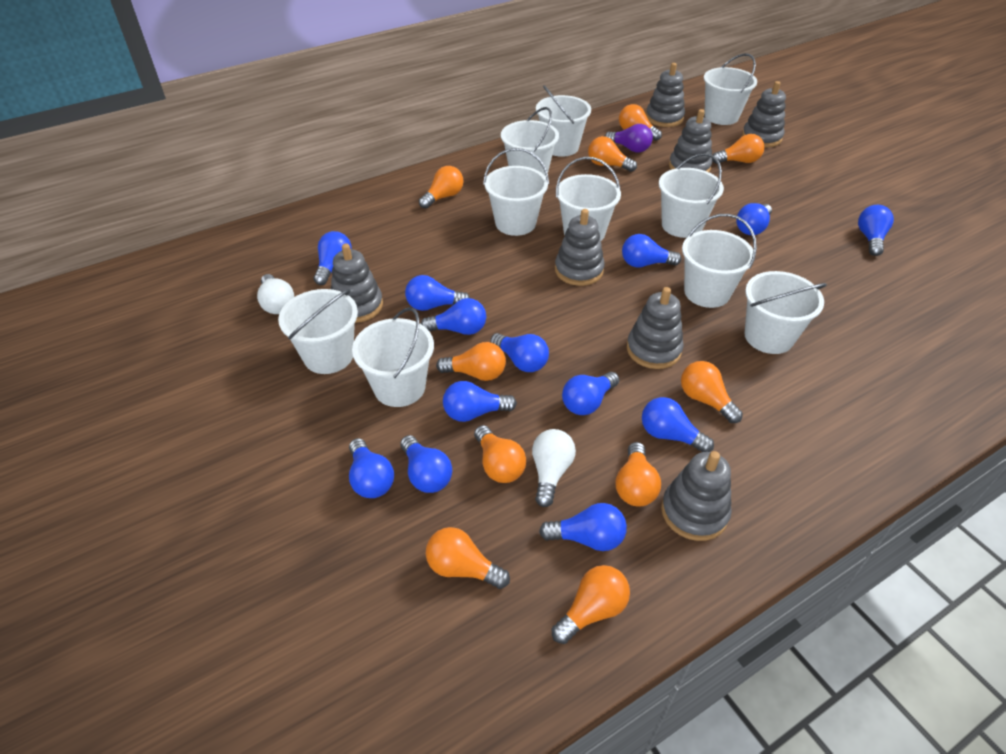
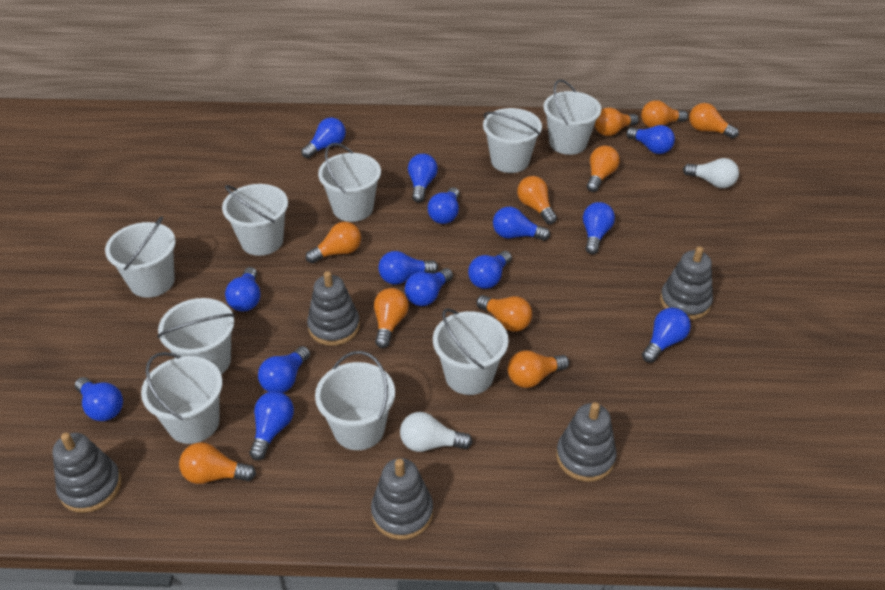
blue light bulb: 13 -> 14
grey stacking toy: 7 -> 5
purple light bulb: 1 -> 0
white bucket: 10 -> 9

